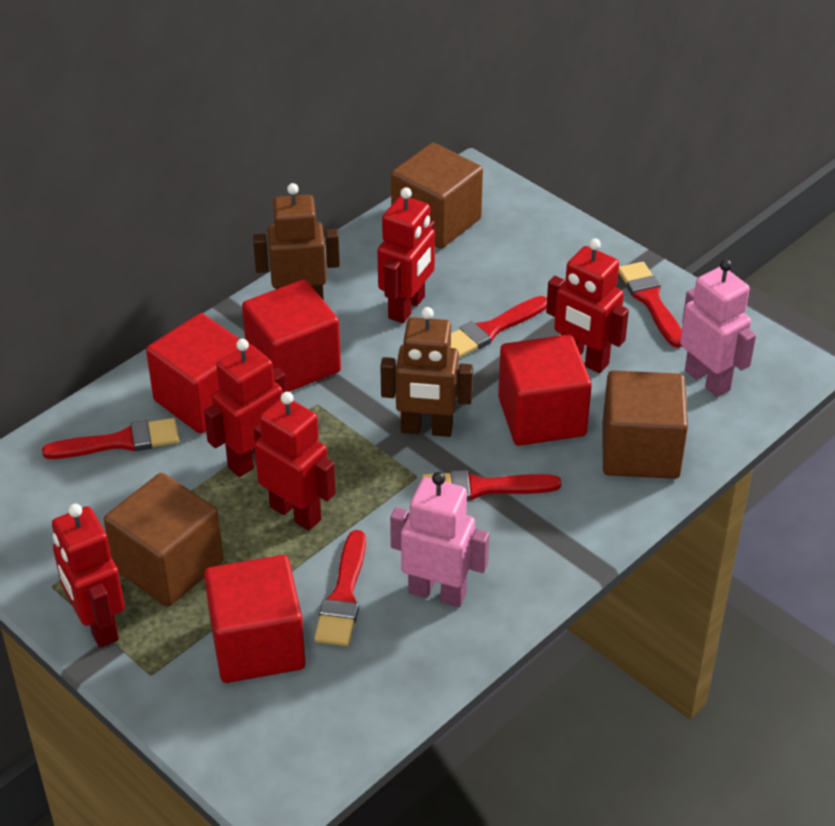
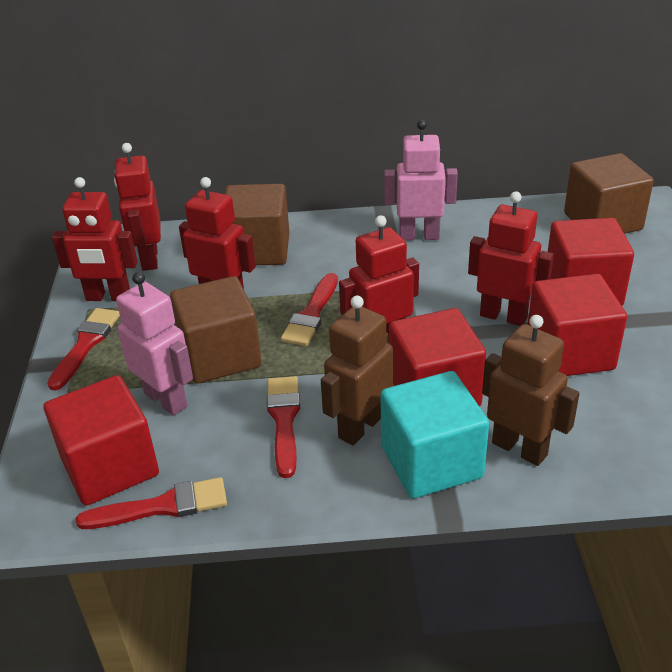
red brush: 5 -> 4
turquoise cube: 0 -> 1

